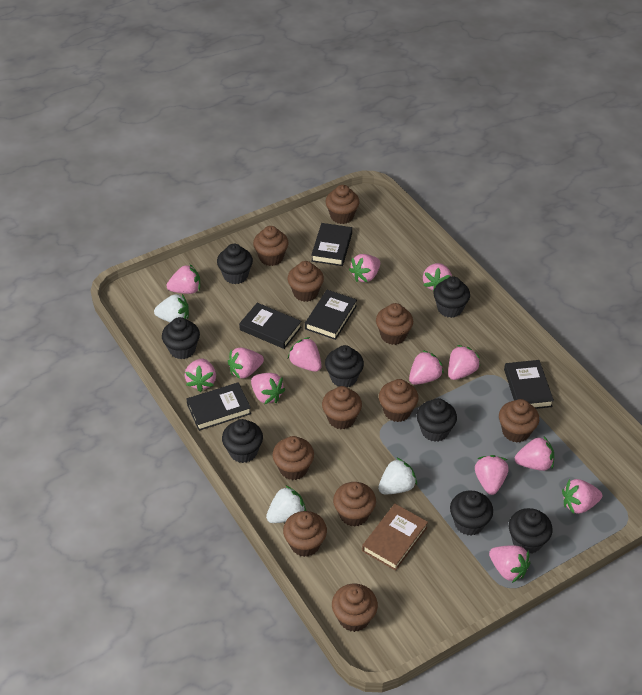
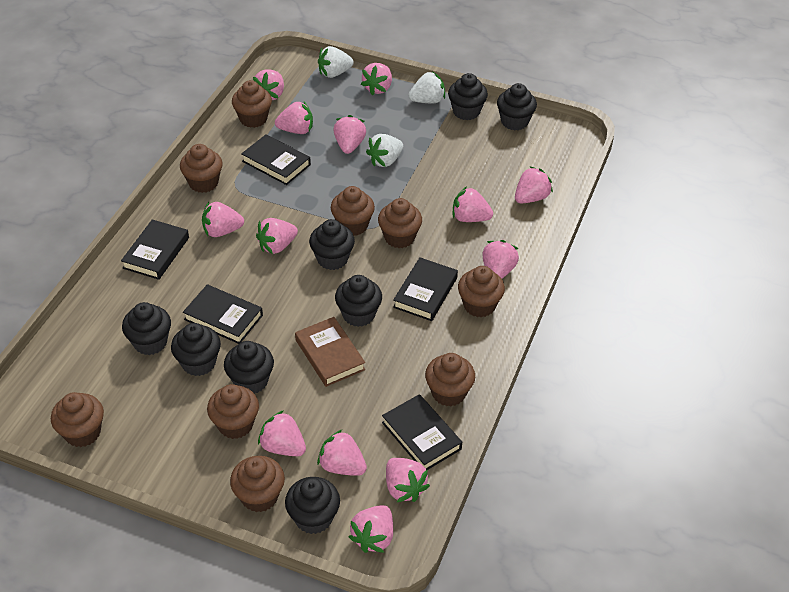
brown cupcake: 11 -> 9

